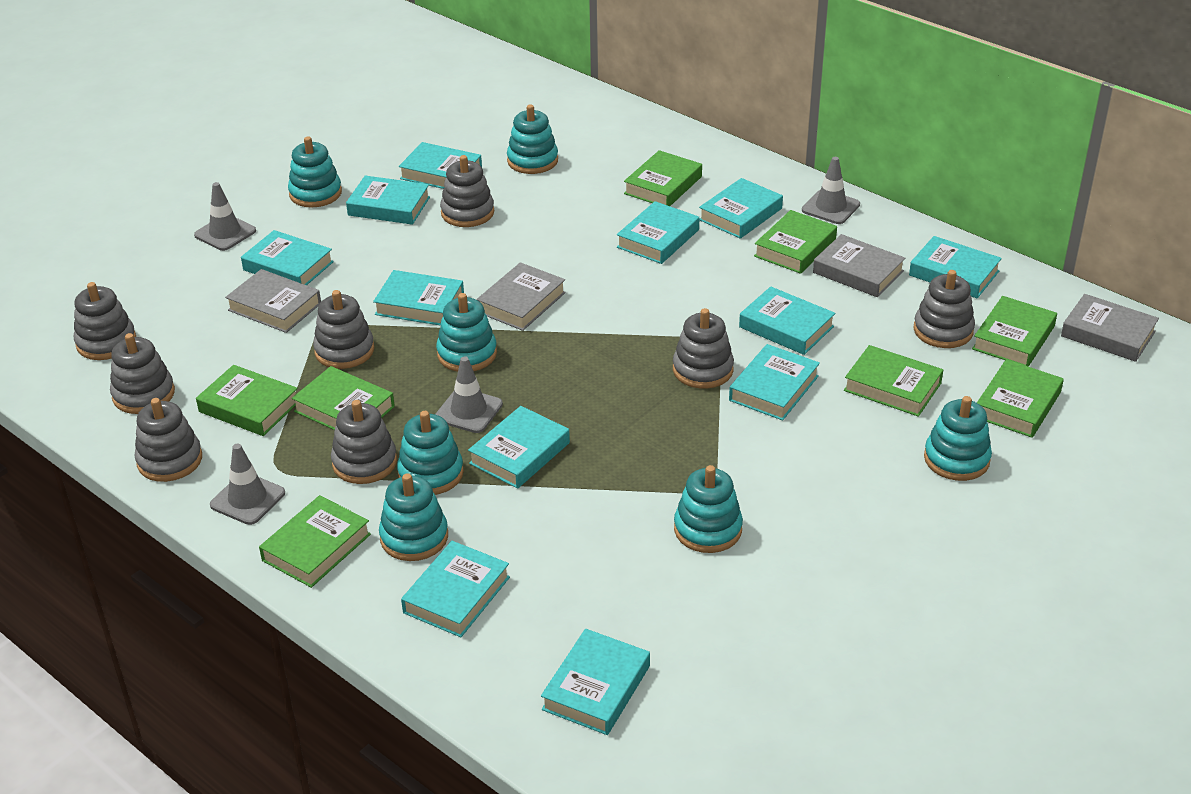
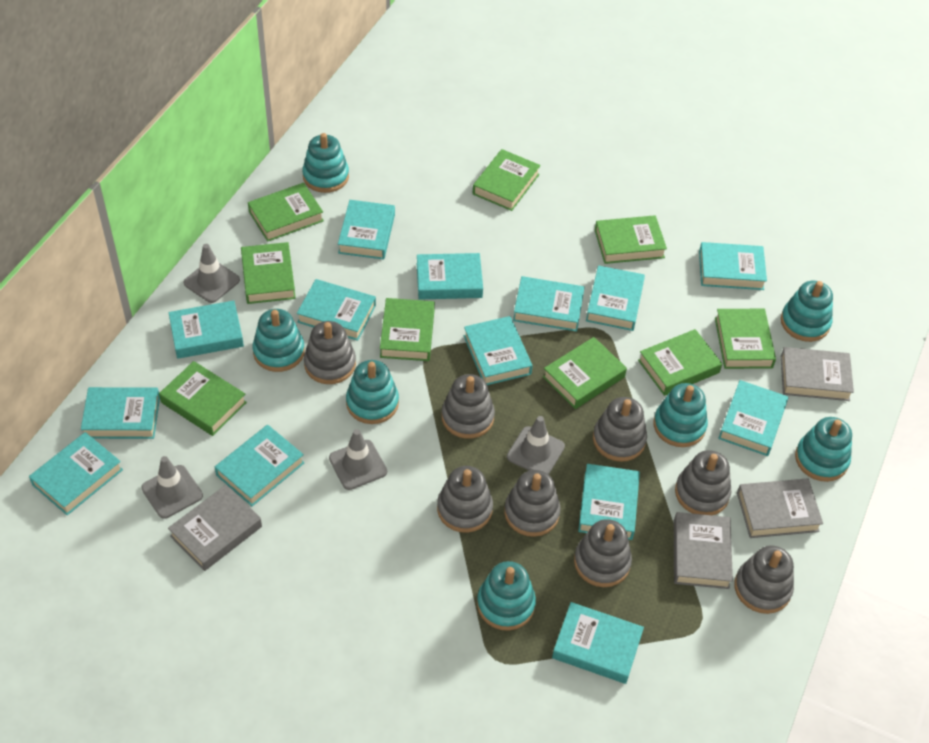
green book: 8 -> 9
turquoise book: 12 -> 14

